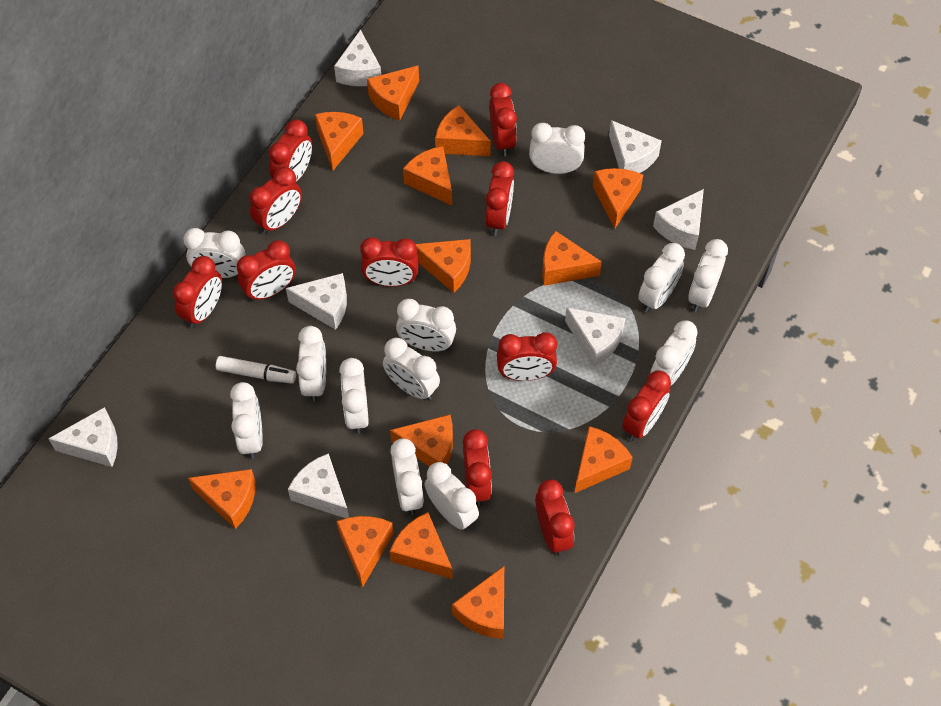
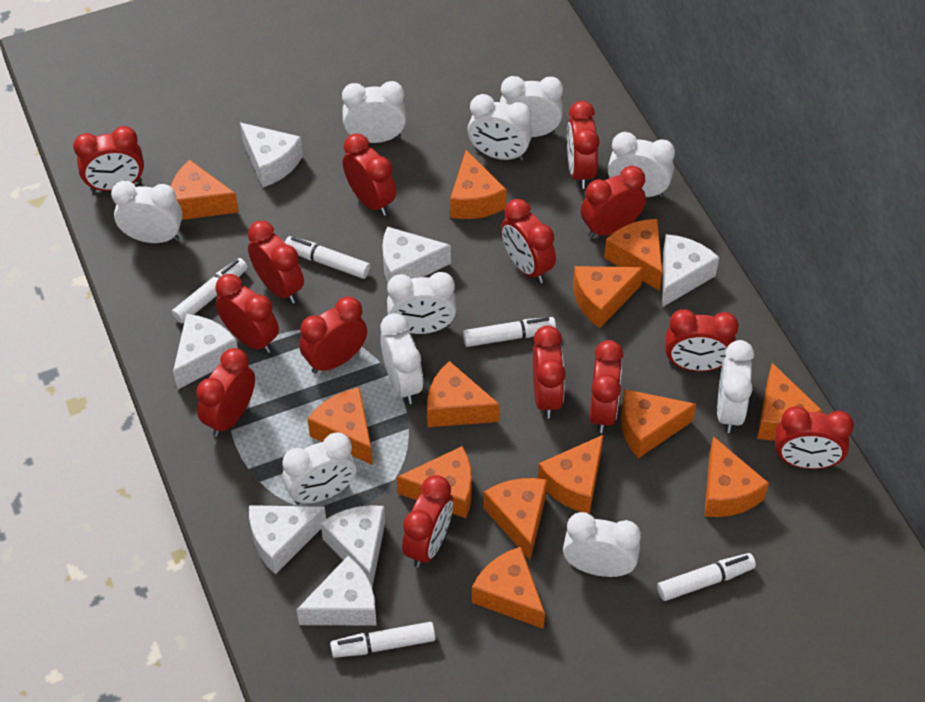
red clock: 11 -> 14
white clock: 12 -> 10
white marker: 1 -> 5

